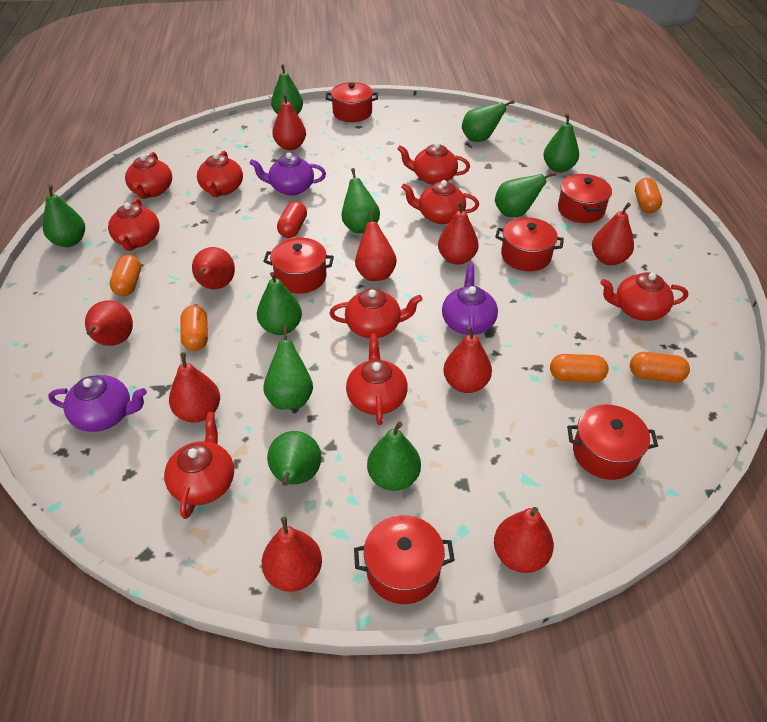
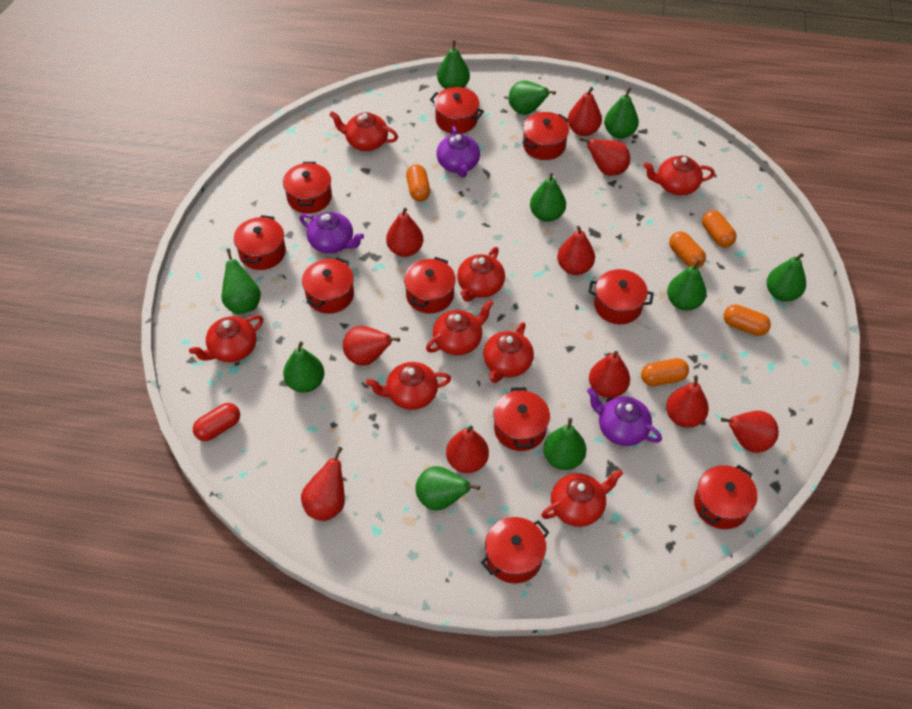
red pot: 6 -> 10
red teapot: 9 -> 8

